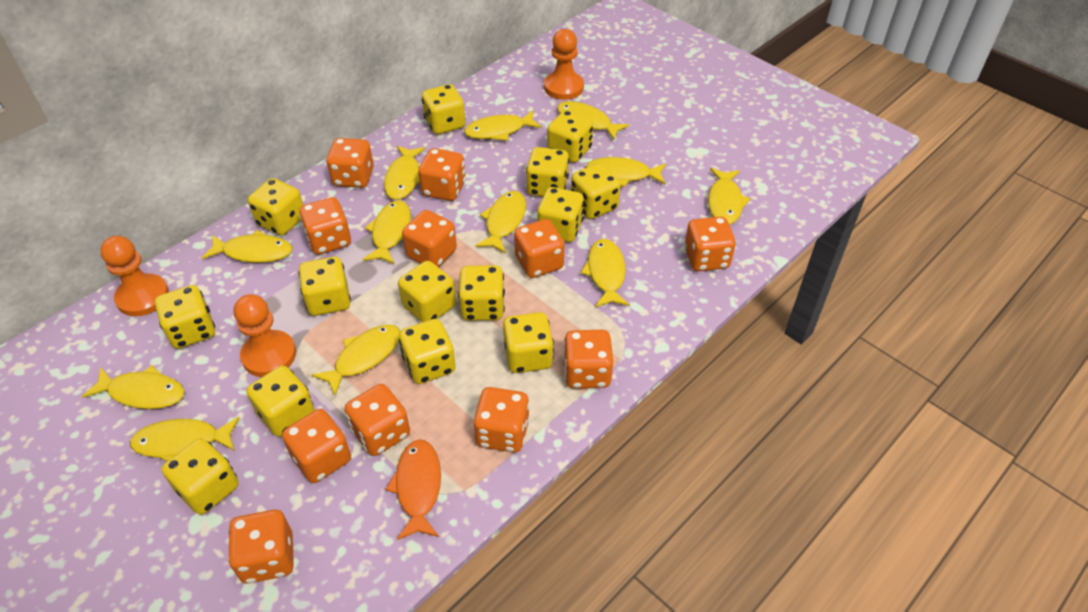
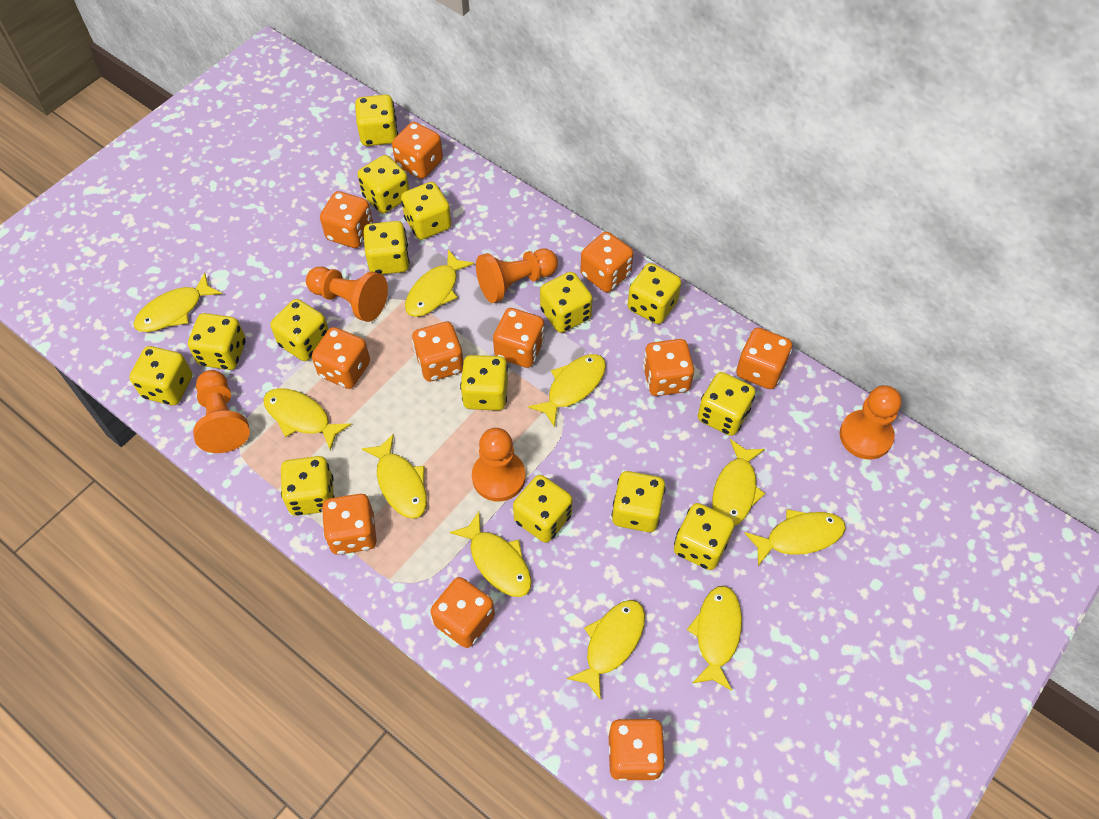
orange fish: 1 -> 0
orange pawn: 3 -> 5
yellow dice: 14 -> 15
yellow fish: 12 -> 10

